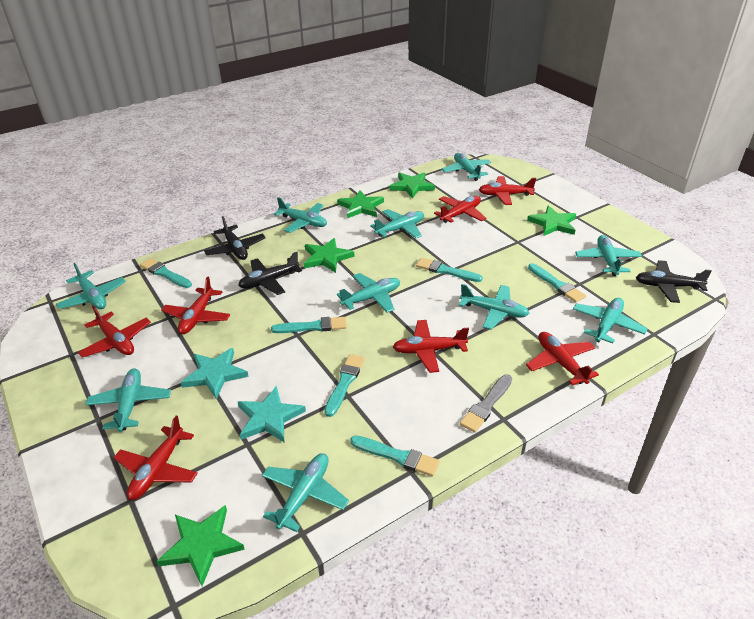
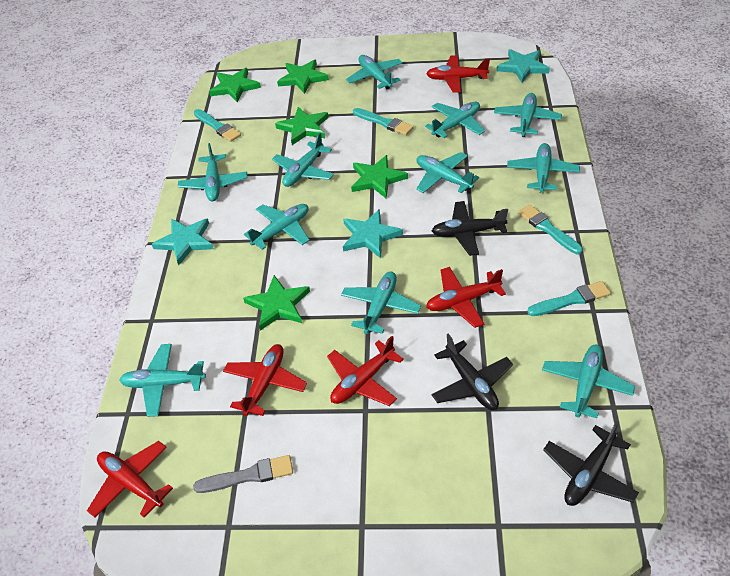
red plane: 7 -> 5
turquoise brush: 6 -> 4
turquoise plane: 10 -> 11
turquoise star: 2 -> 3

